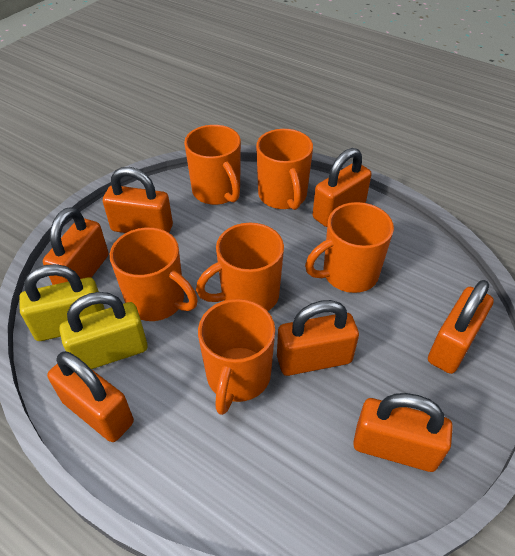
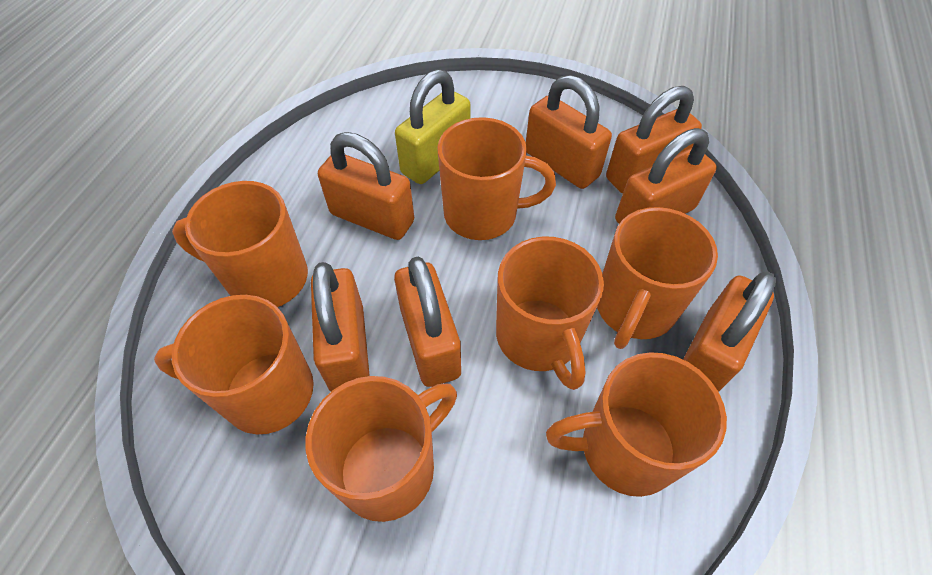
orange mug: 6 -> 7
yellow padlock: 2 -> 1

